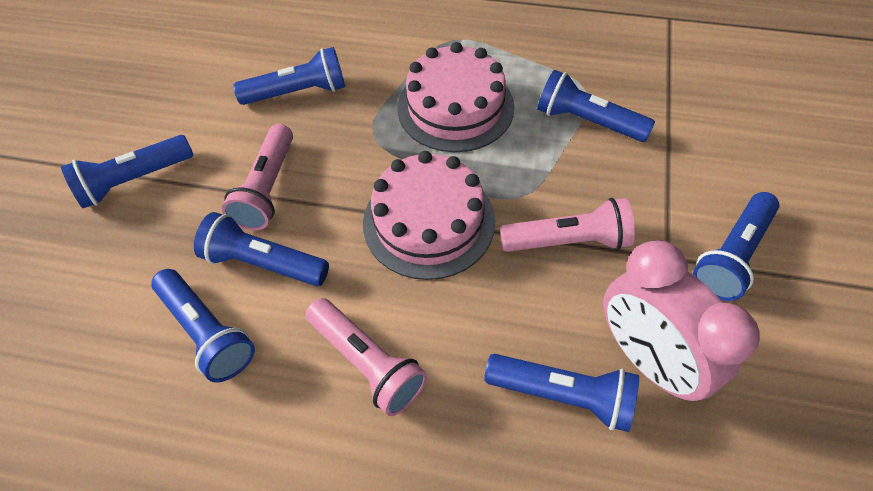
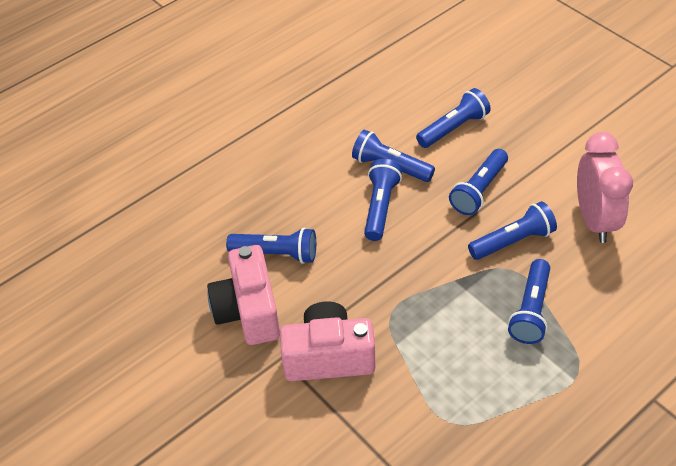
pink cake: 2 -> 0
pink camera: 0 -> 2
pink flashlight: 3 -> 0

